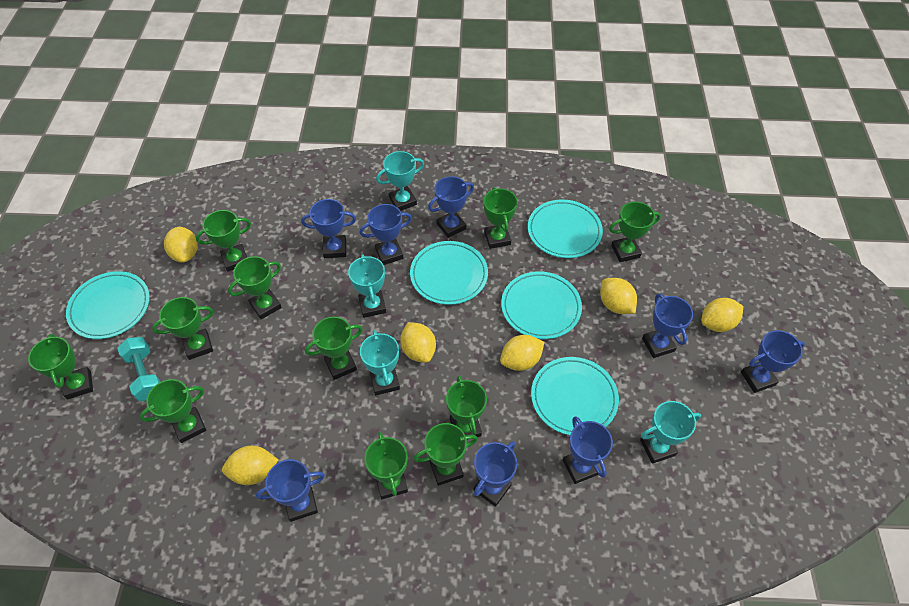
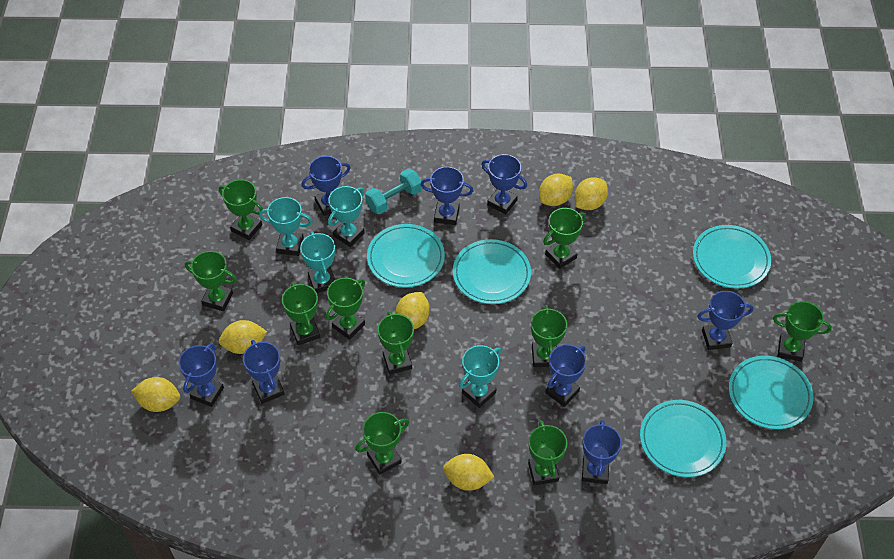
green trophy: 11 -> 10

